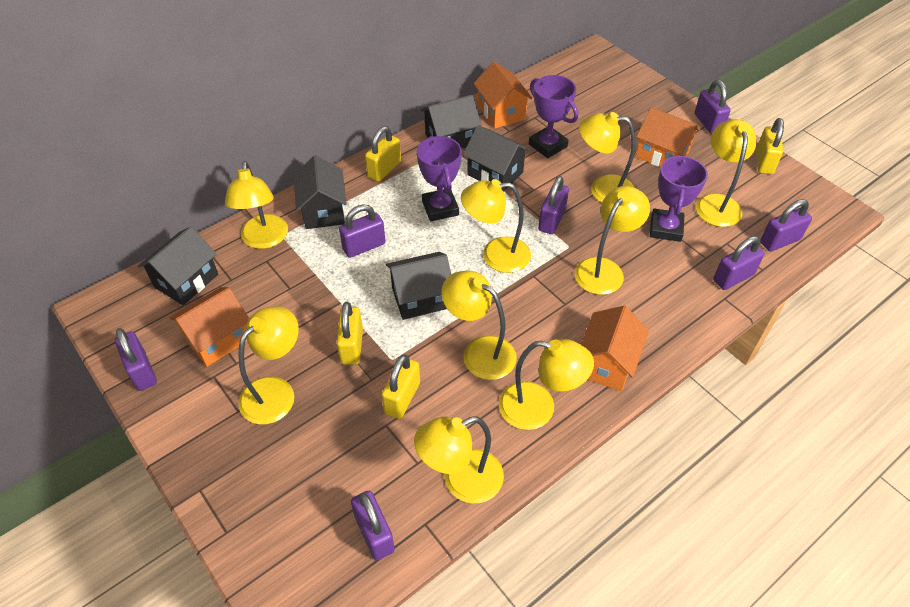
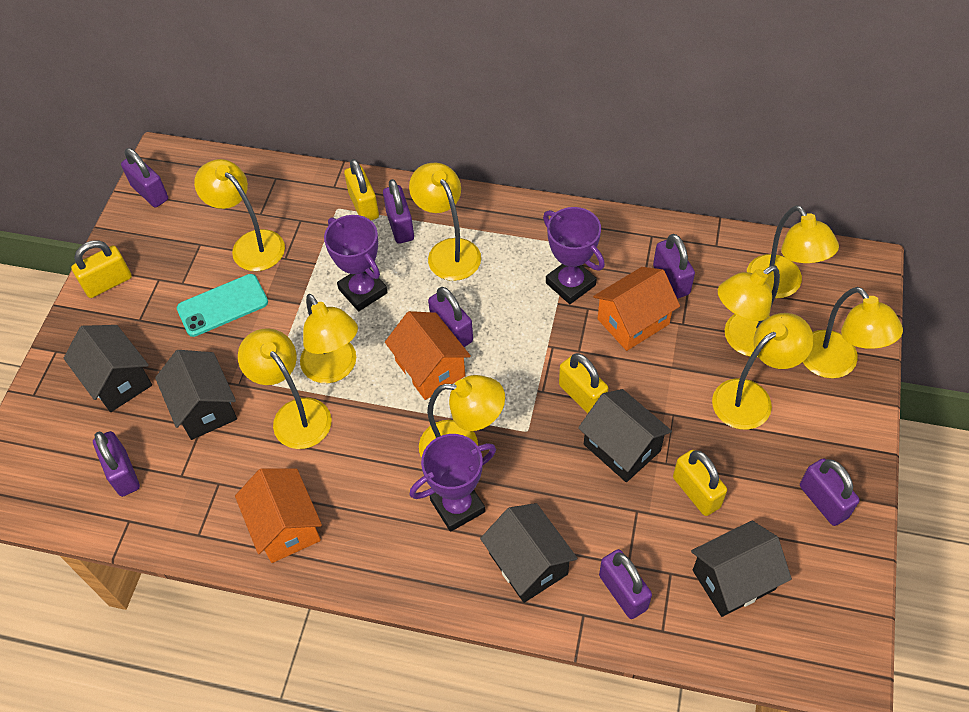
orange house: 4 -> 3
turquoise phone: 0 -> 1

